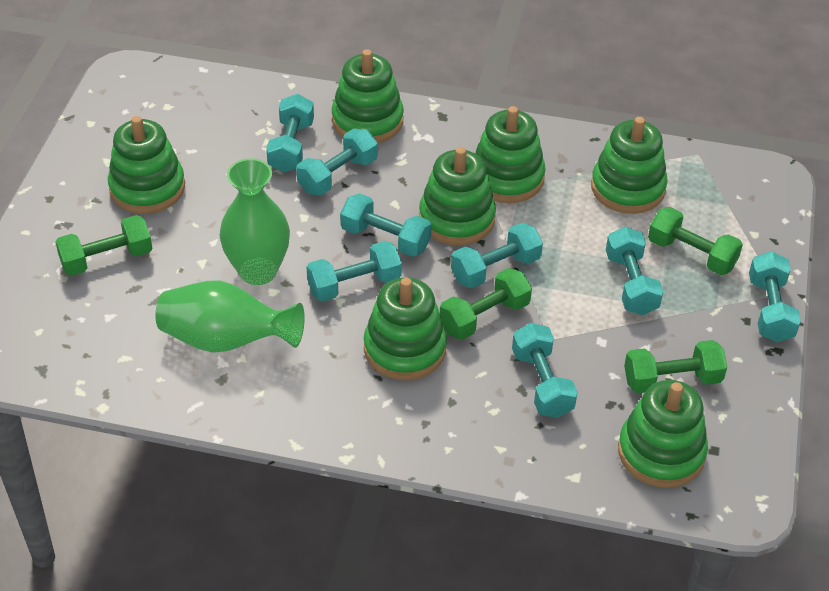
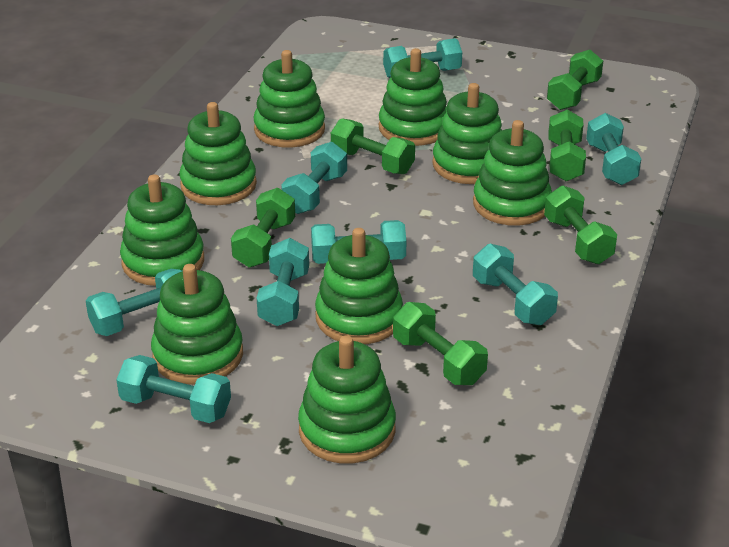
green dumbbell: 4 -> 6
green stacking toy: 7 -> 9
green vase: 2 -> 0

